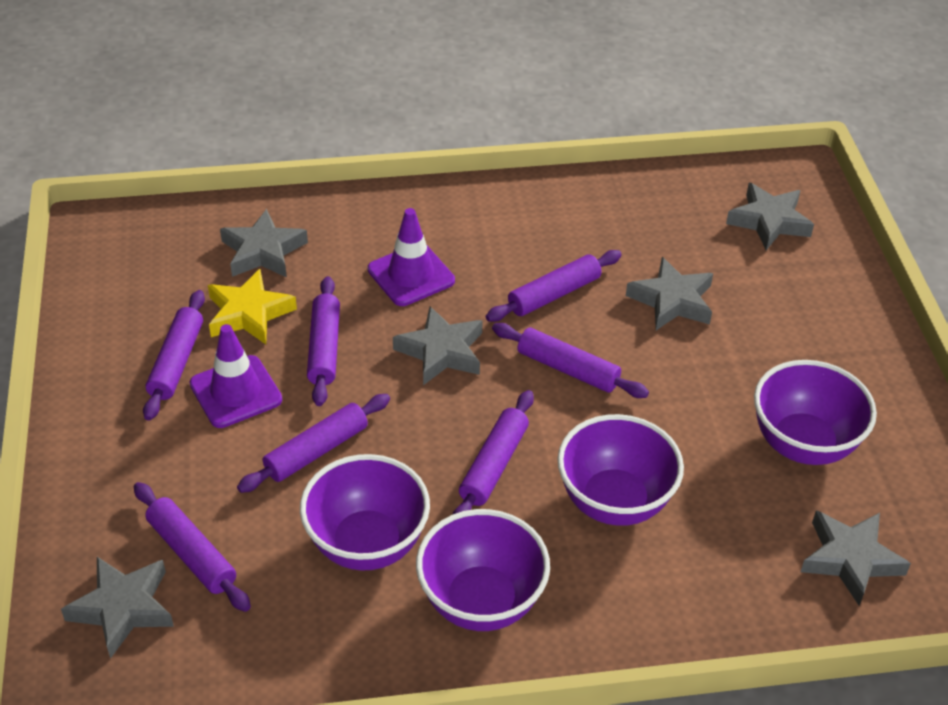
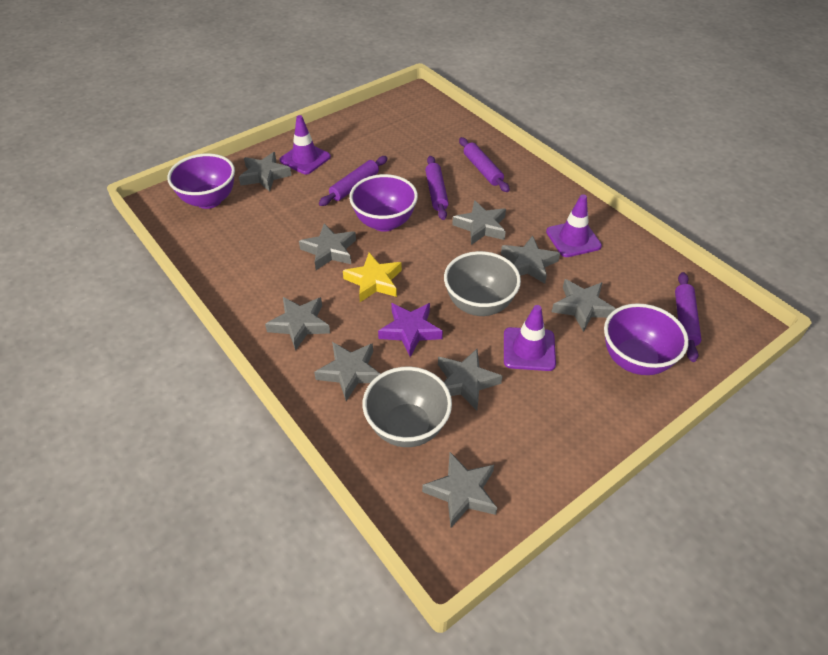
grey bowl: 0 -> 2
grey star: 6 -> 9
purple bowl: 4 -> 3
purple rolling pin: 7 -> 4
purple star: 0 -> 1
purple traffic cone: 2 -> 3

